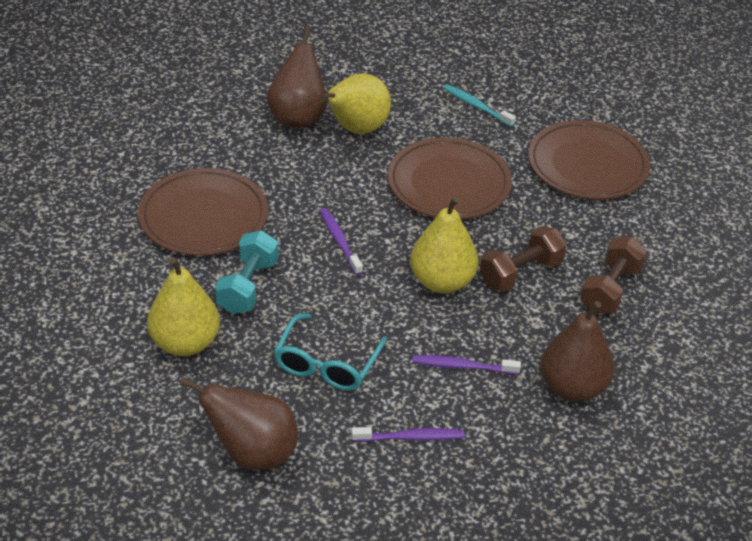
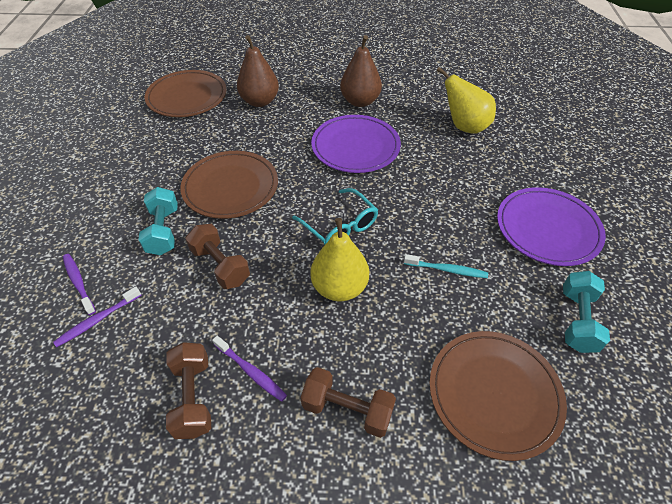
brown dumbbell: 2 -> 3
brown pear: 3 -> 2
purple plate: 0 -> 2
turquoise dumbbell: 1 -> 2
yellow pear: 3 -> 2

